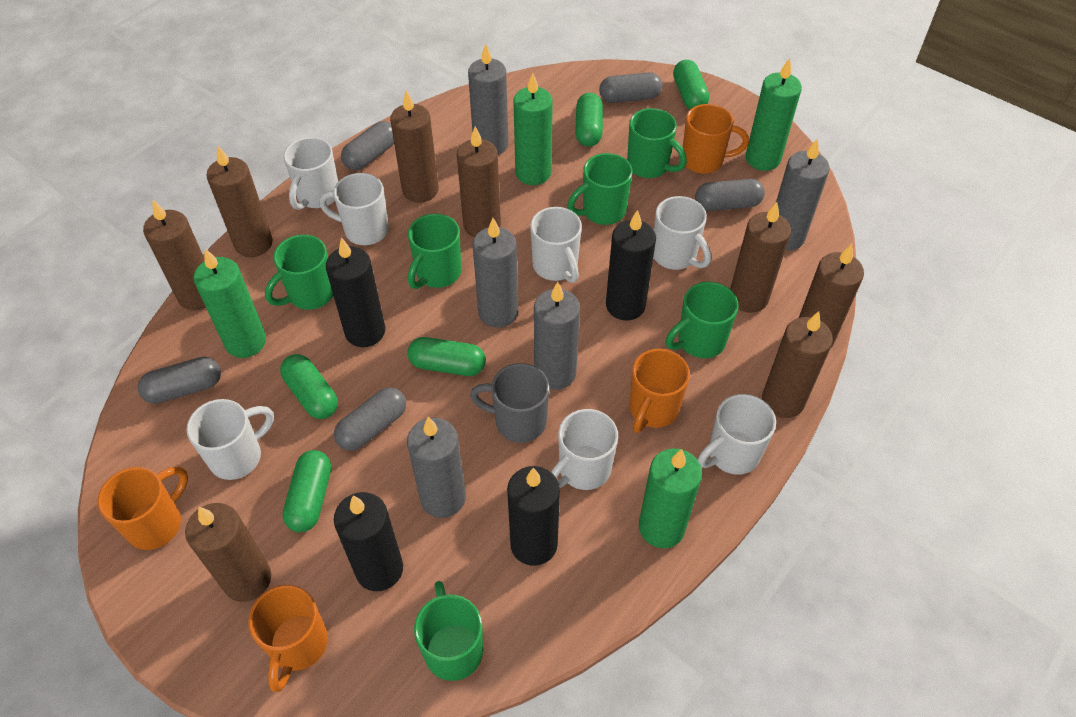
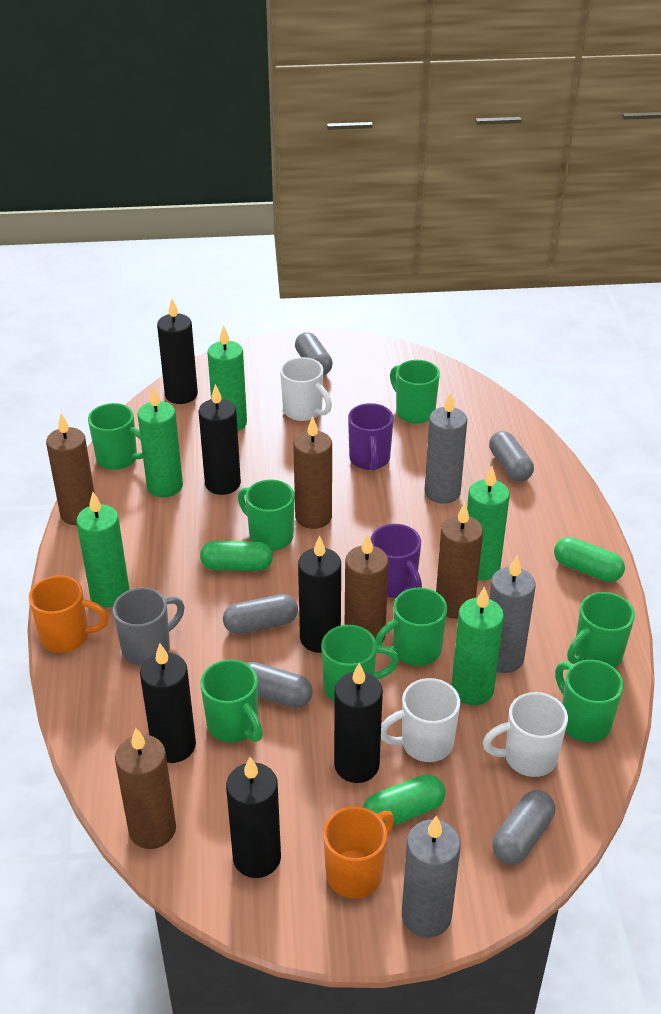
black candle: 4 -> 6
brown candle: 8 -> 5
green candle: 4 -> 5
green capsule: 5 -> 3
green mug: 6 -> 8
grey candle: 5 -> 3
orange mug: 4 -> 2
purple mug: 0 -> 2
white mug: 7 -> 3

